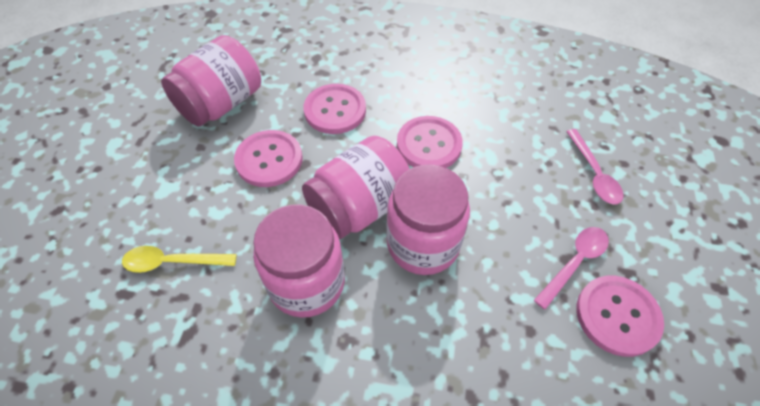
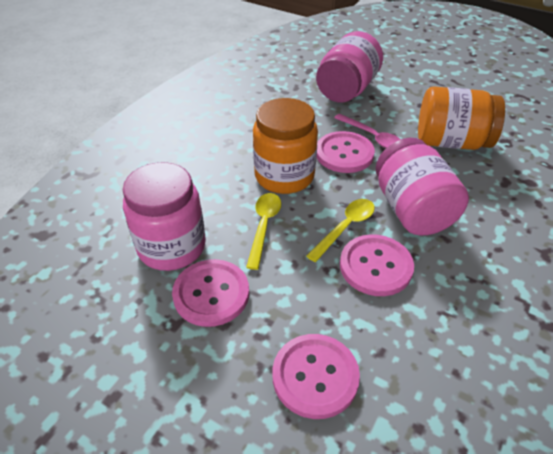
orange jar: 0 -> 2
pink jar: 4 -> 3
pink spoon: 2 -> 1
yellow spoon: 1 -> 2

